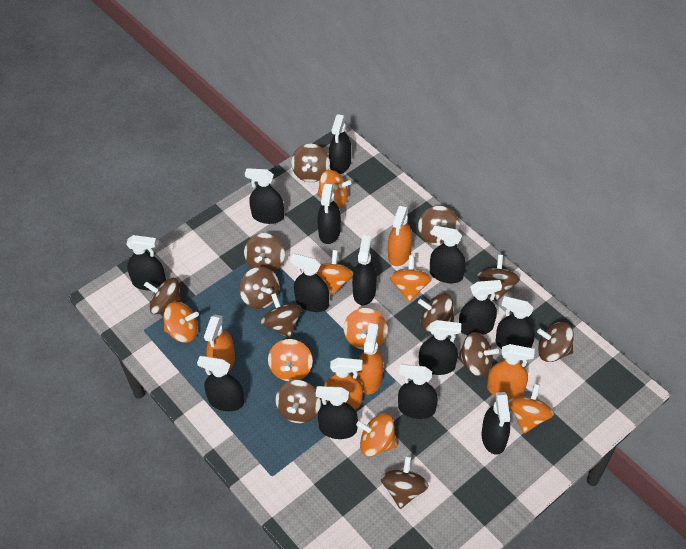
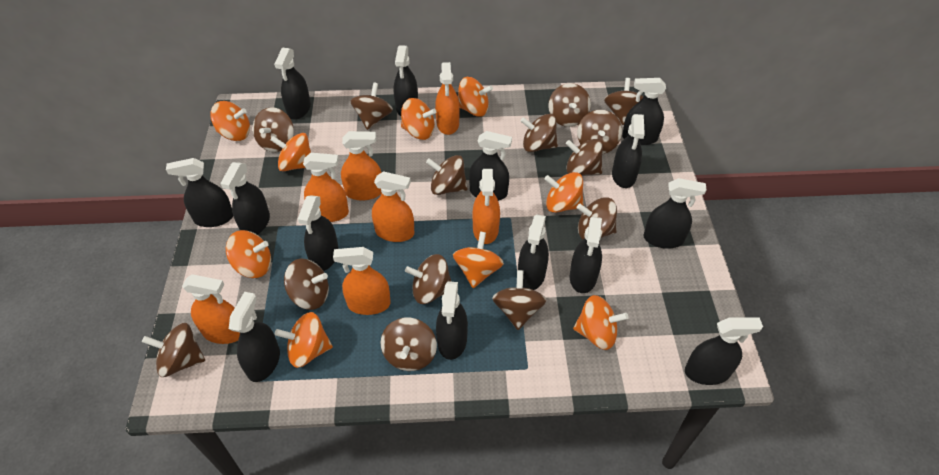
brown spinning top: 12 -> 14
orange spinning top: 8 -> 9
orange spray bottle: 5 -> 7

